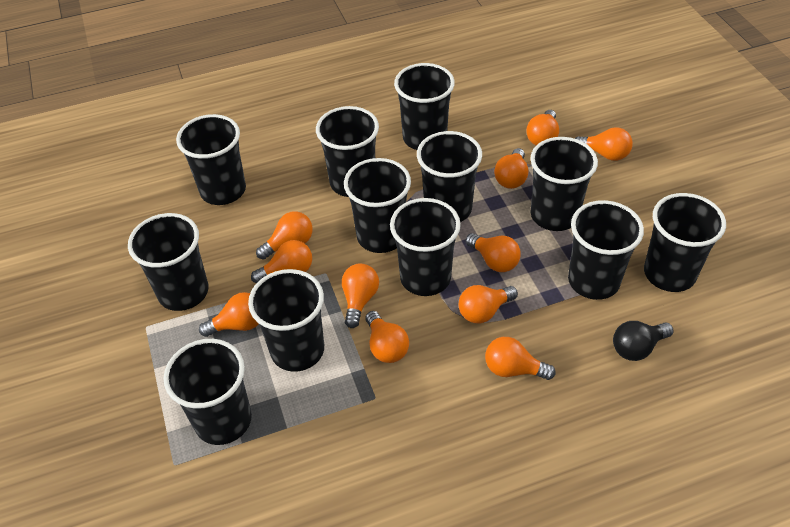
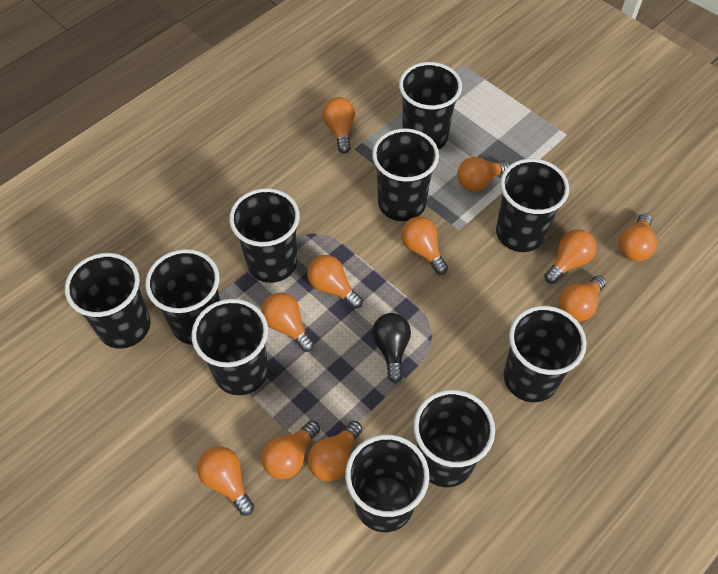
black cup: 12 -> 10

